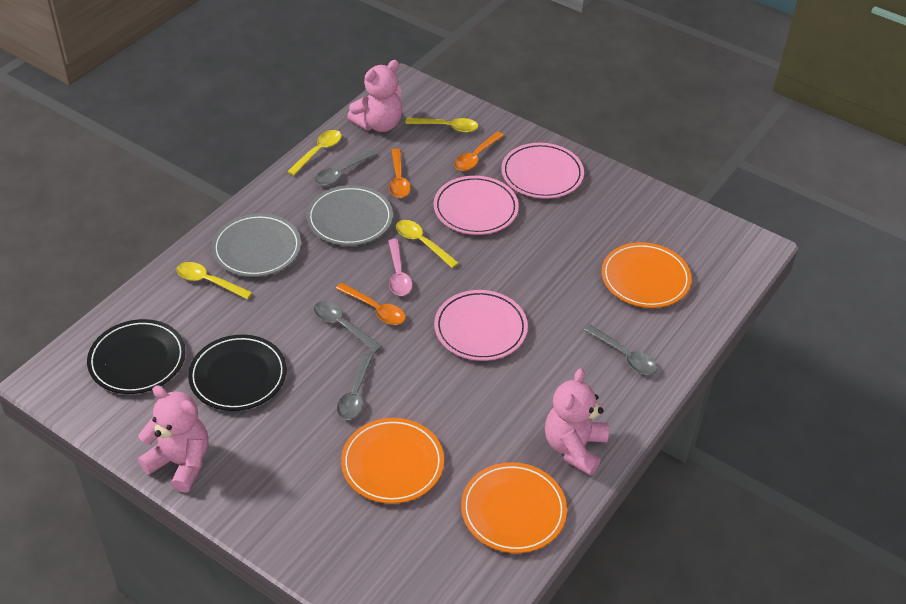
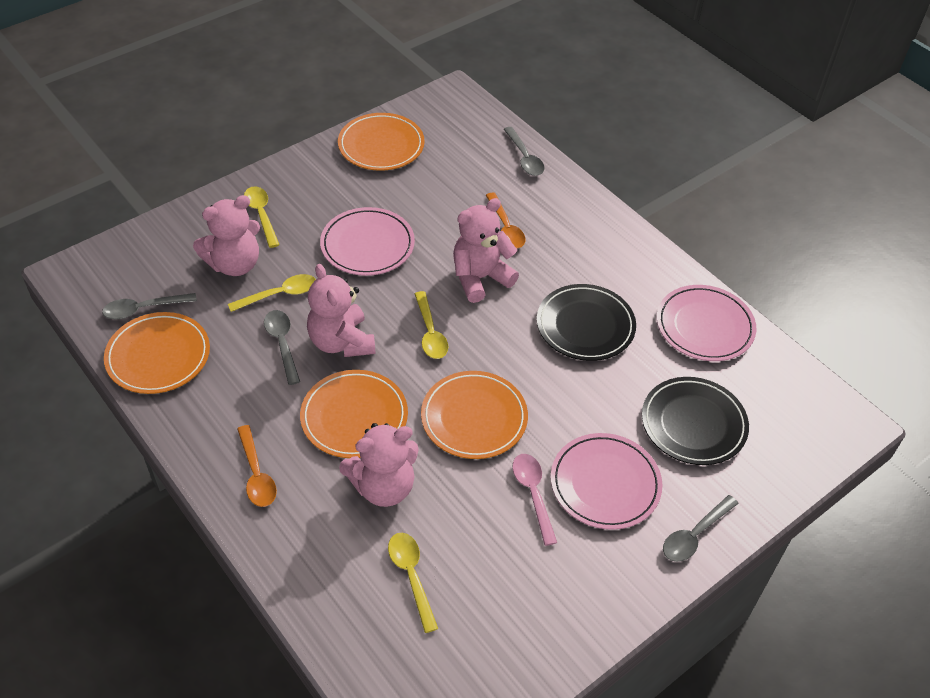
grey plate: 2 -> 0
orange plate: 3 -> 4
orange spoon: 3 -> 2
pink teddy bear: 3 -> 4

